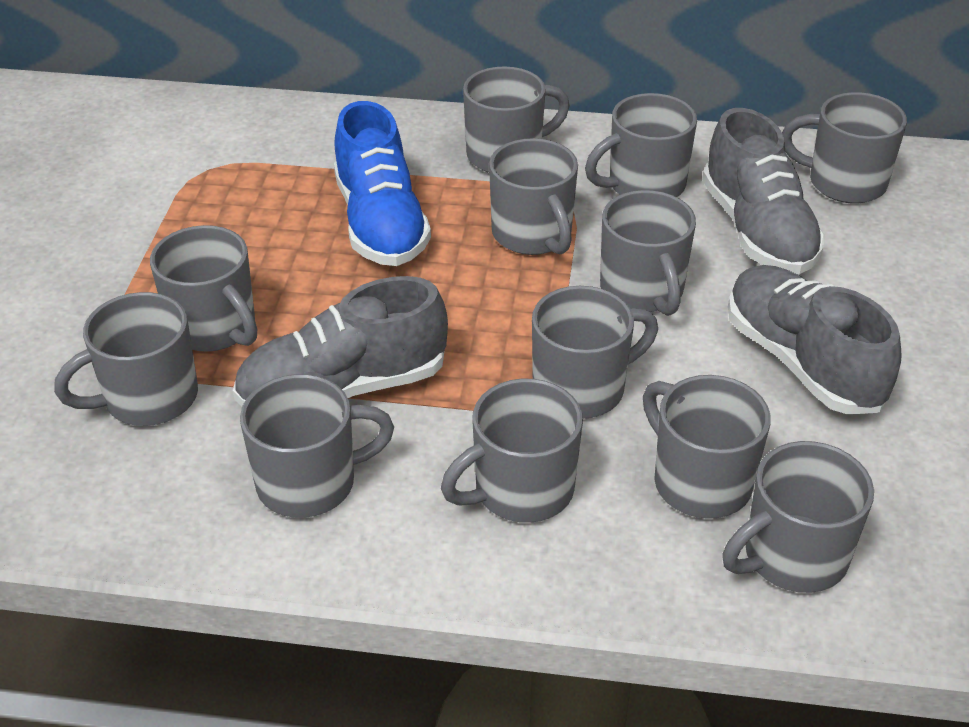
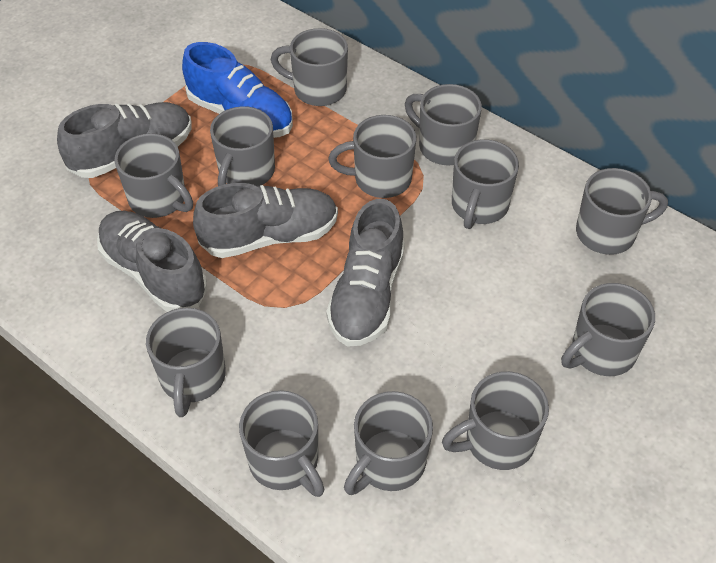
grey shoe: 3 -> 4

